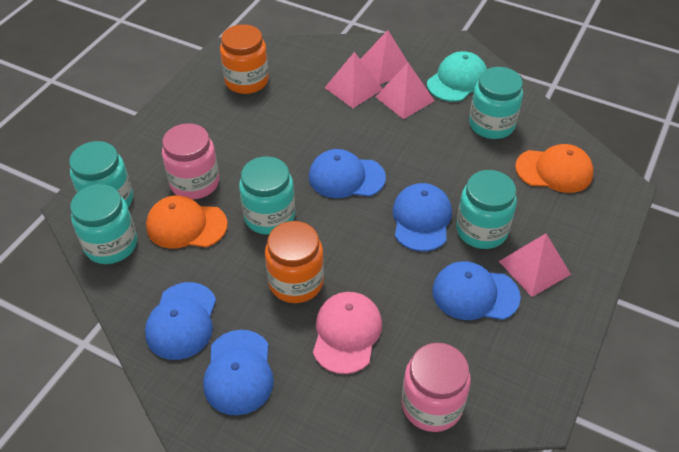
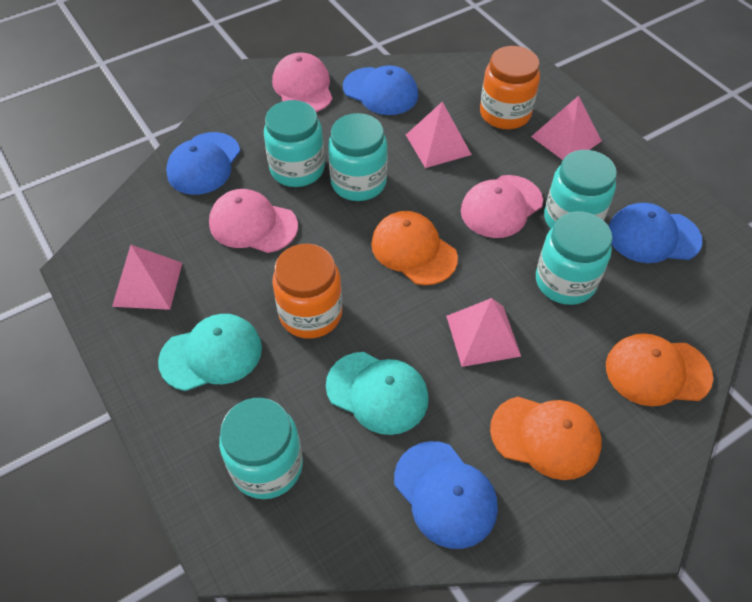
blue cap: 5 -> 4
orange cap: 2 -> 3
pink cap: 1 -> 3
pink jar: 2 -> 0
turquoise cap: 1 -> 2

